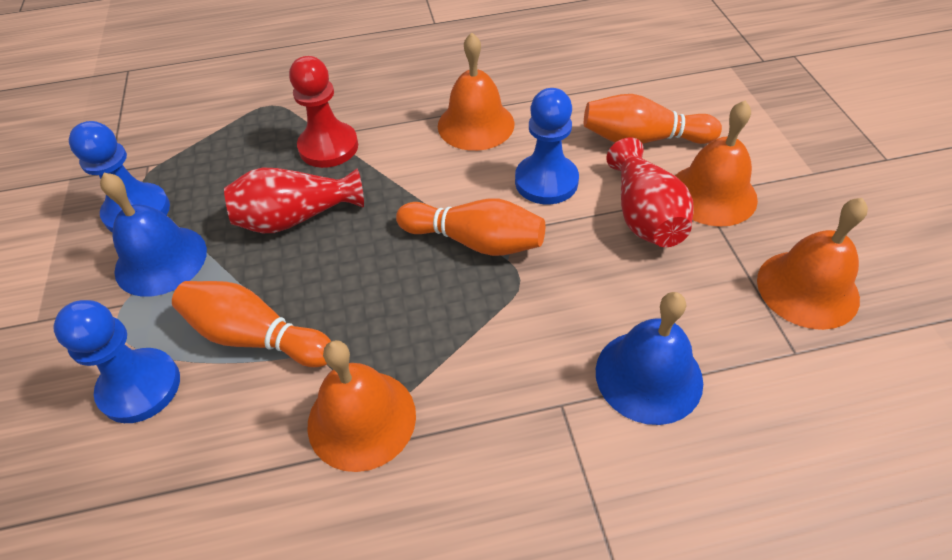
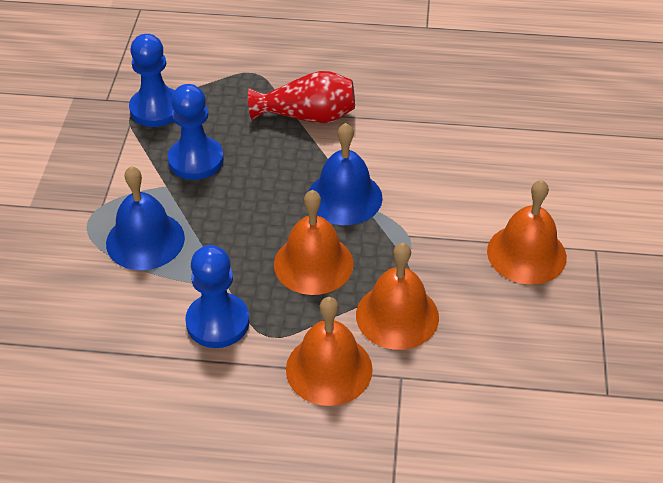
orange bowling pin: 3 -> 0
red pawn: 1 -> 0
red vase: 2 -> 1

